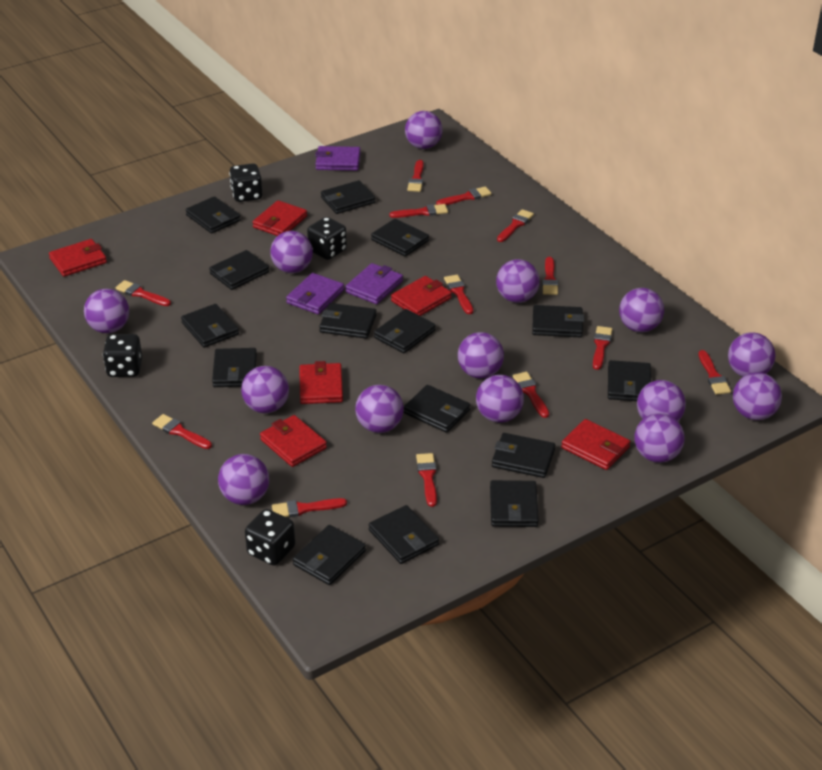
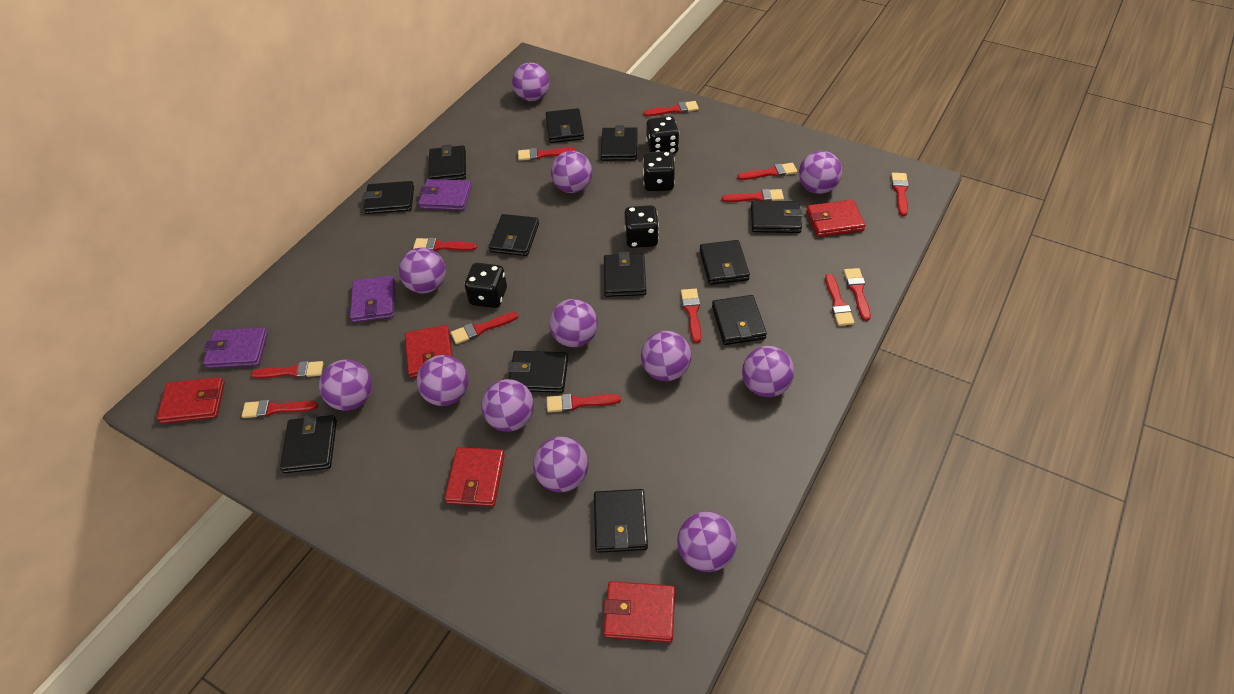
black wallet: 15 -> 12
purple ball: 14 -> 12
red wallet: 6 -> 5

